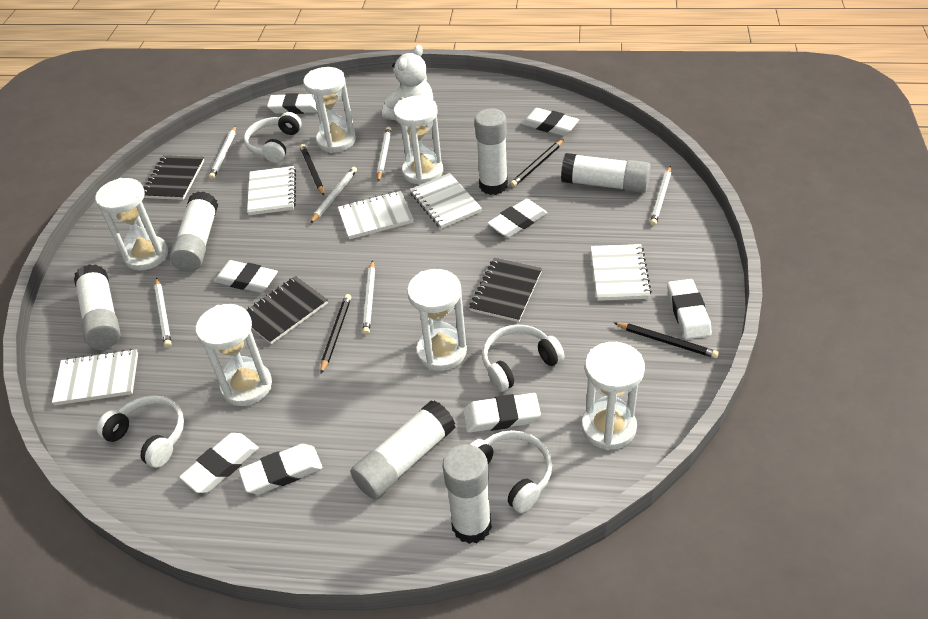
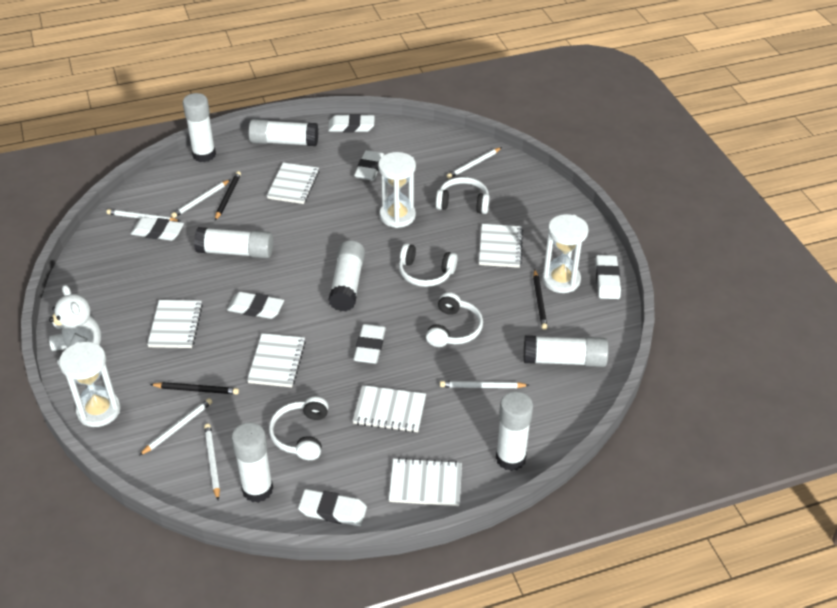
black notebook: 3 -> 0
black pencil: 4 -> 3
white eraser: 8 -> 7
white glue stick: 6 -> 7
white hourglass: 6 -> 3
white notebook: 5 -> 6

